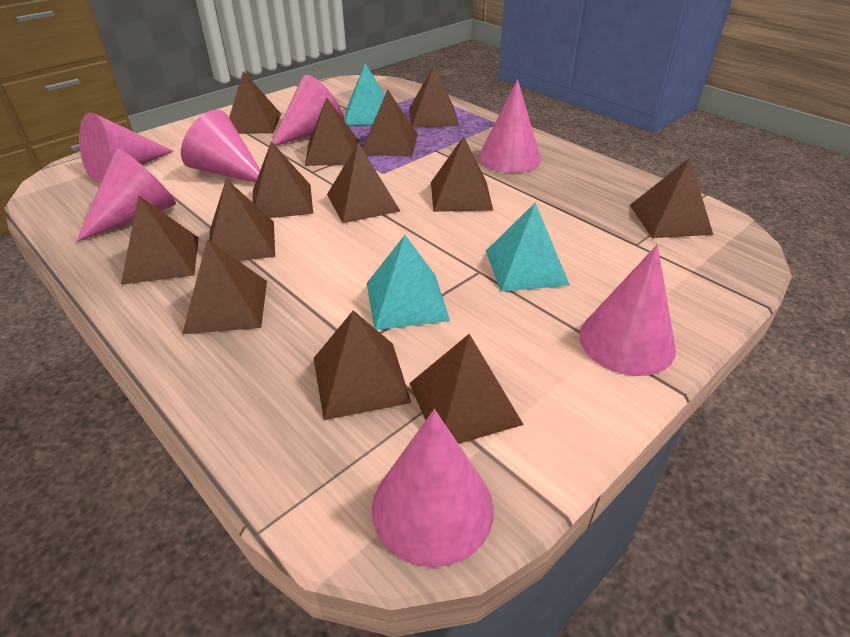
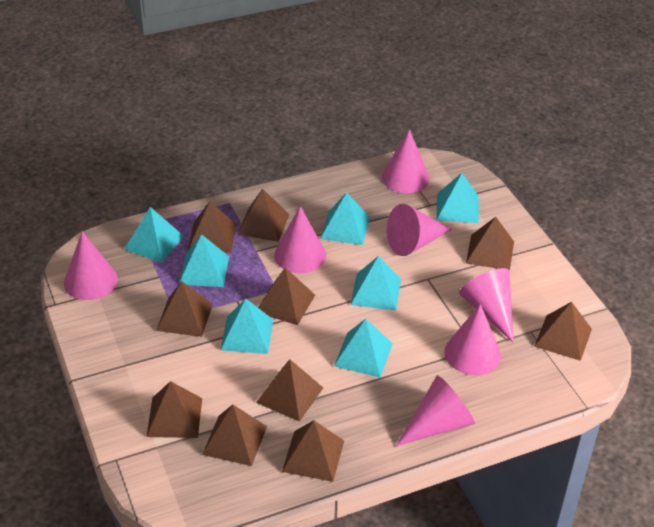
brown pyramid: 13 -> 10
turquoise pyramid: 3 -> 7

